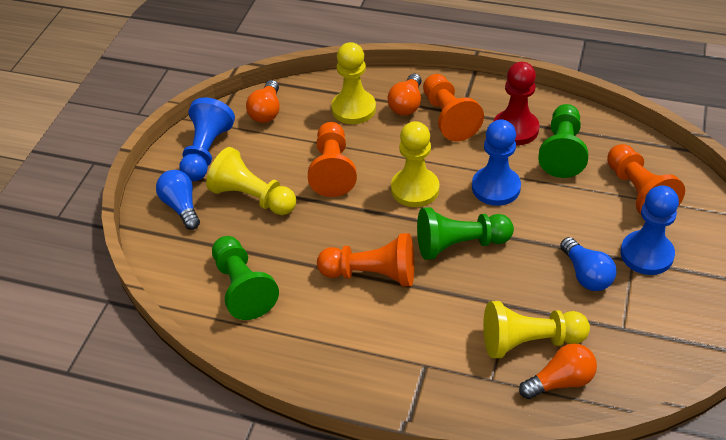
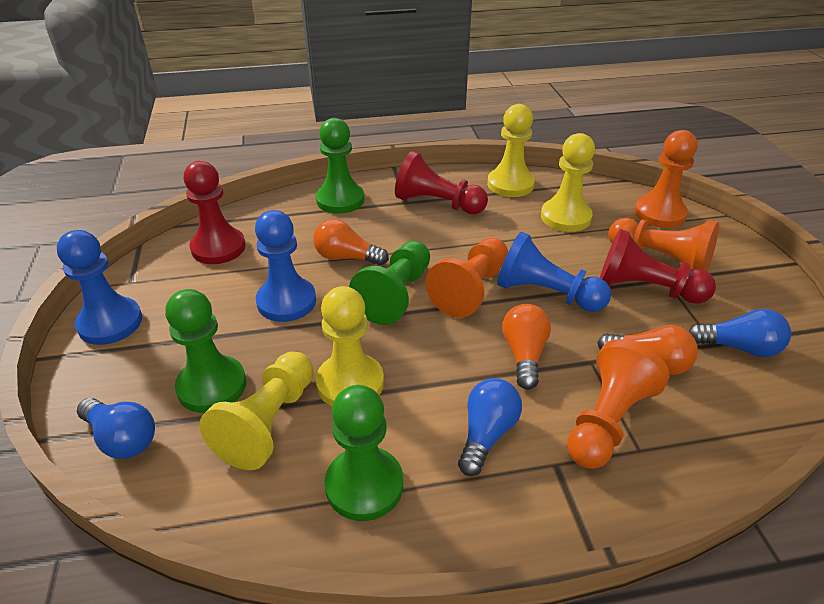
blue light bulb: 2 -> 3
green pawn: 3 -> 4
red pawn: 1 -> 3

